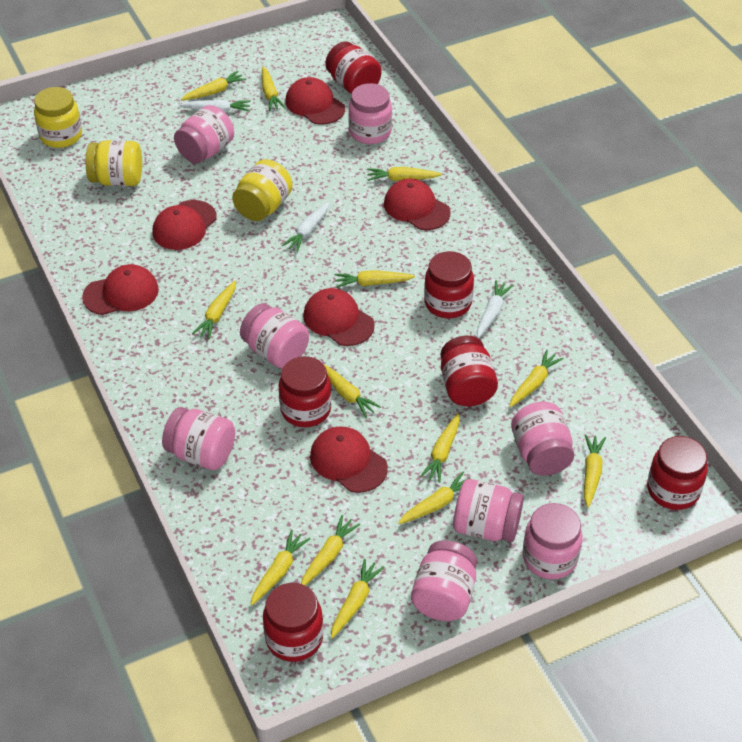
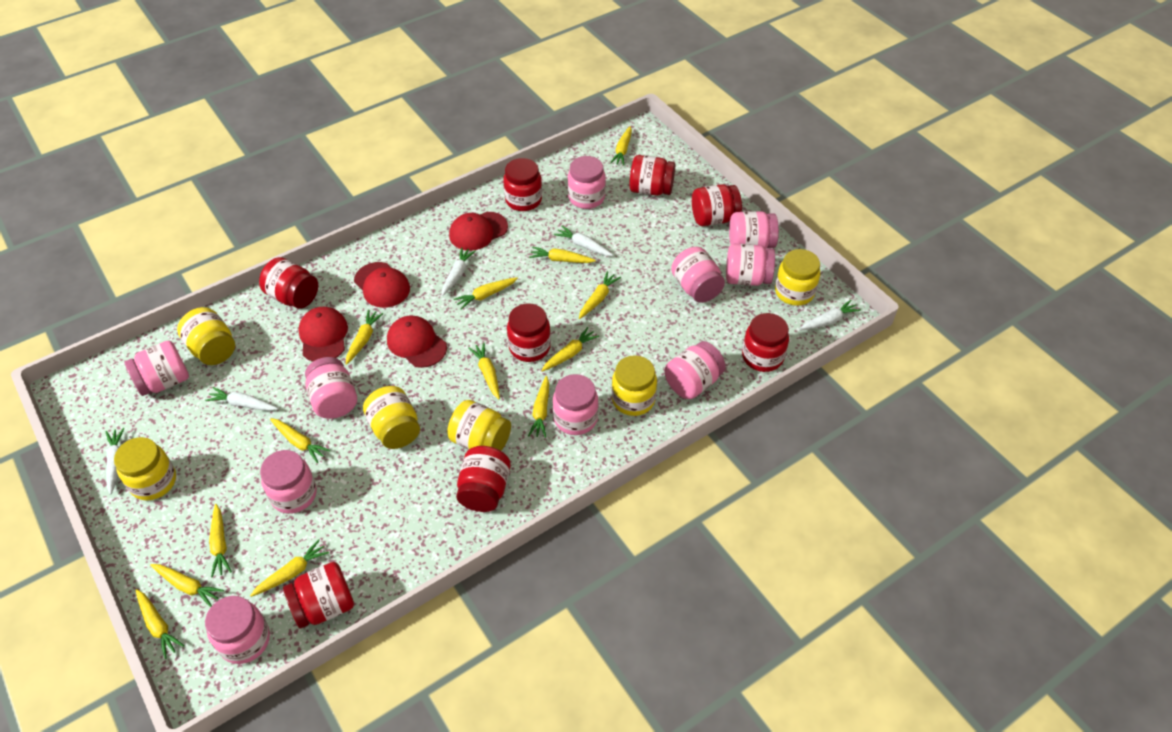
pink jar: 8 -> 10
red cap: 6 -> 4
red jar: 6 -> 8
white carrot: 3 -> 5
yellow jar: 3 -> 6

